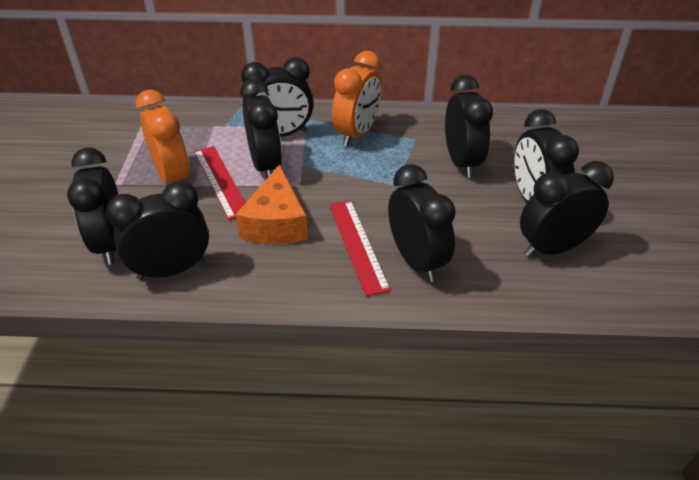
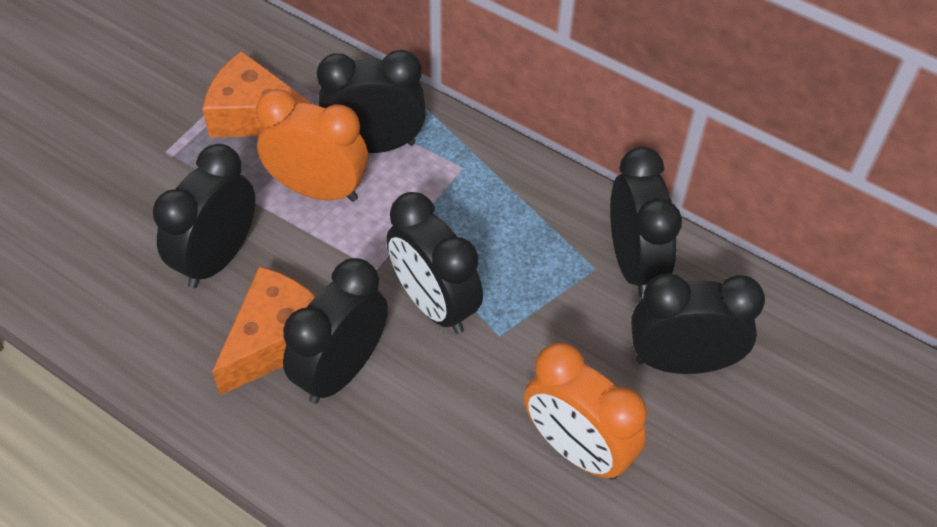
black clock: 8 -> 6
orange cheese: 1 -> 2
red ruler: 2 -> 0

